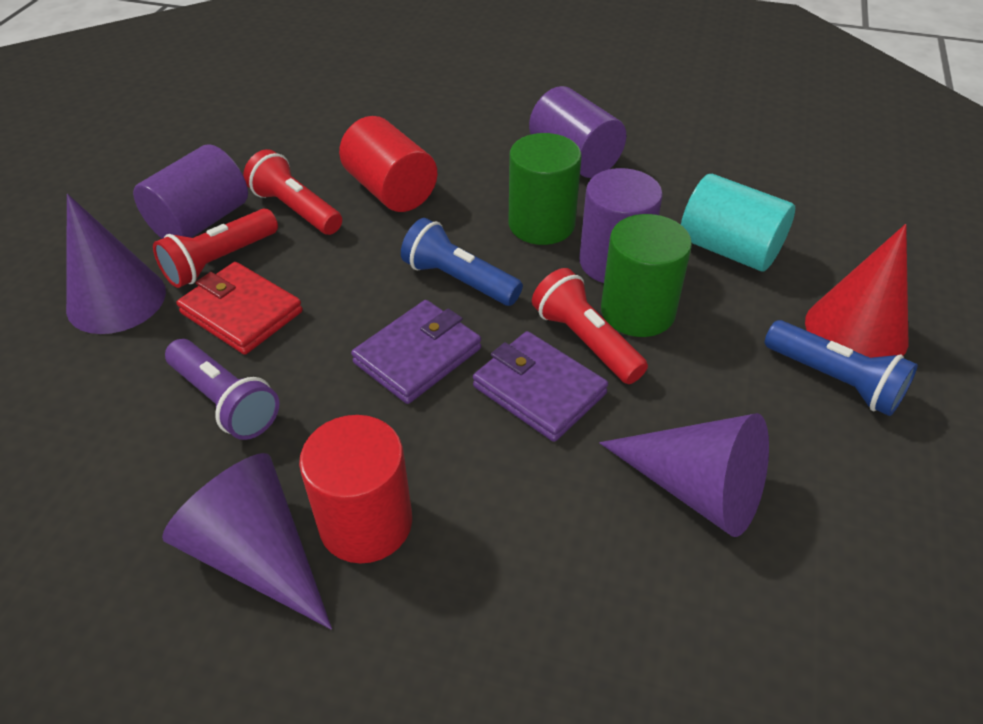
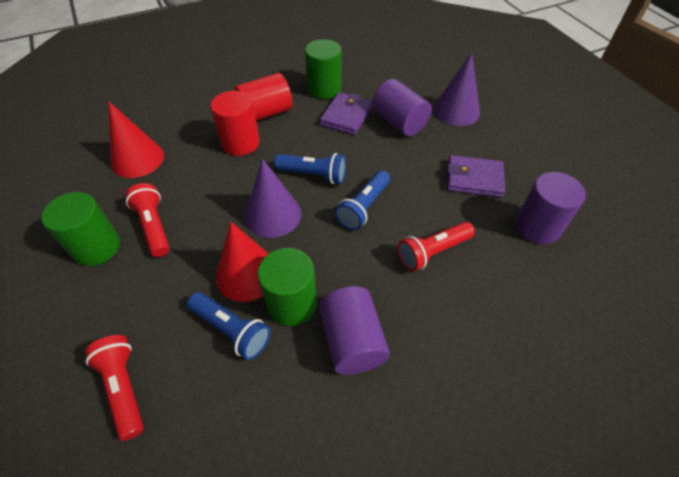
blue flashlight: 2 -> 3
green cylinder: 2 -> 3
purple cone: 3 -> 2
purple flashlight: 1 -> 0
red cone: 1 -> 2
red wallet: 1 -> 0
turquoise cylinder: 1 -> 0

